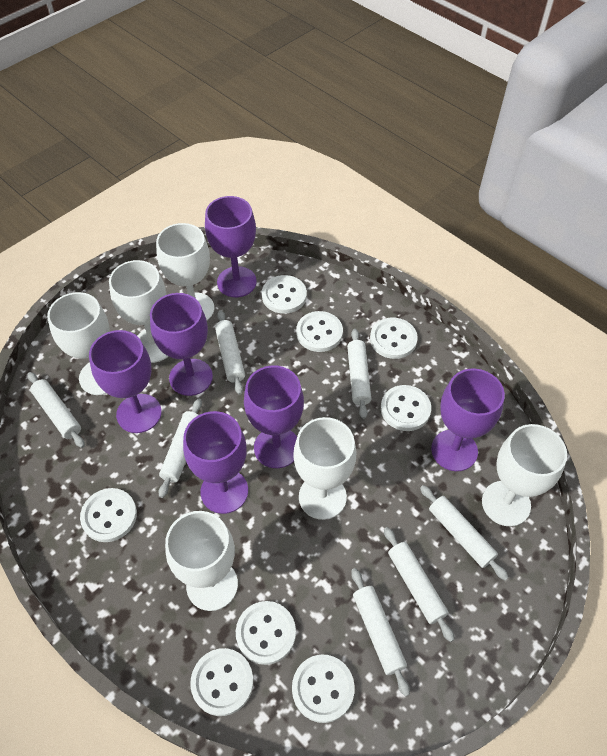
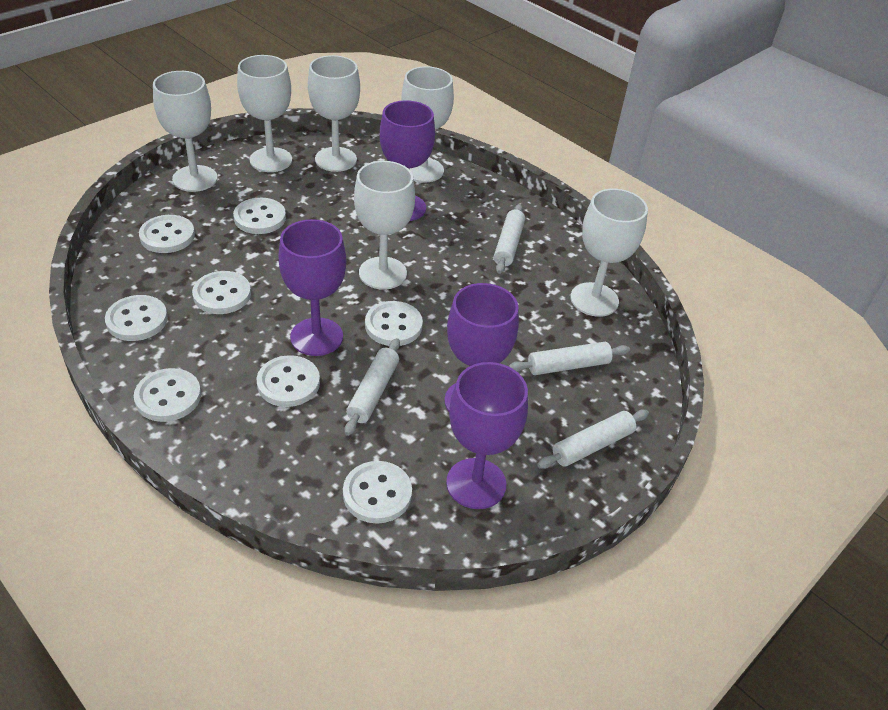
purple goblet: 6 -> 4
white rolling pin: 7 -> 4

